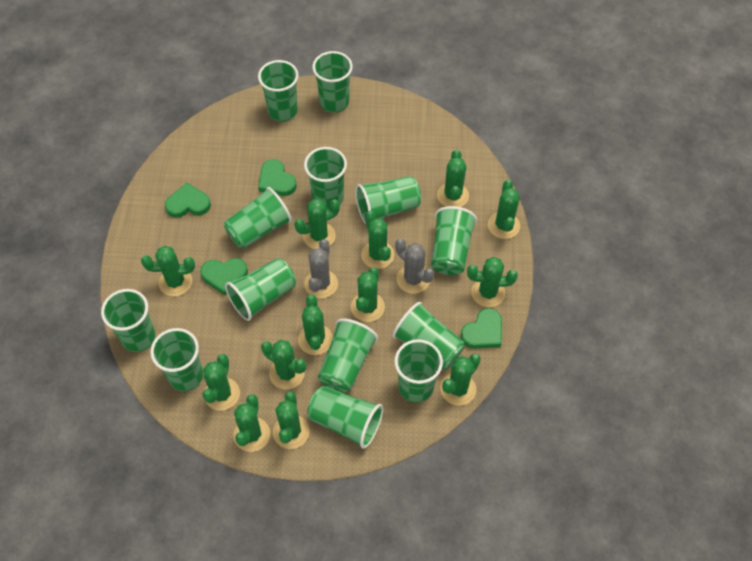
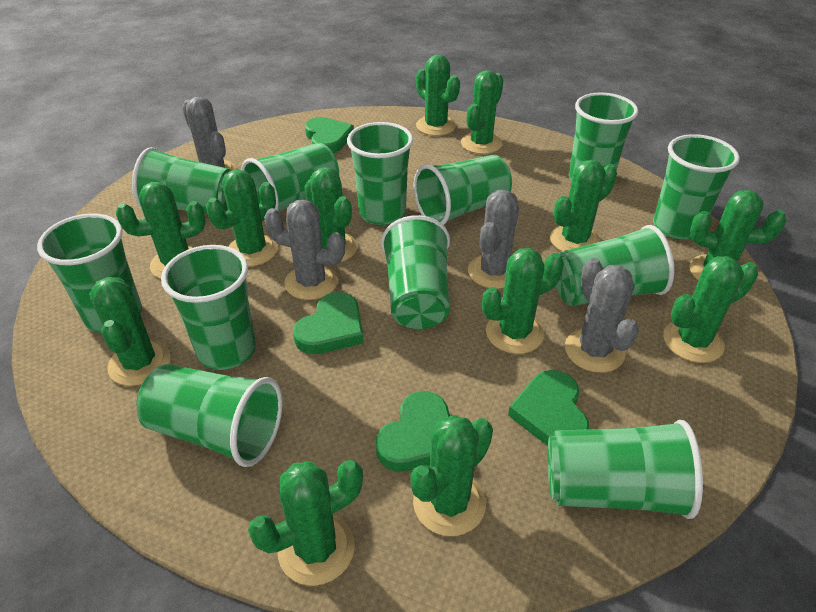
green cactus: 13 -> 12
green cup: 13 -> 12
grey cactus: 2 -> 4

